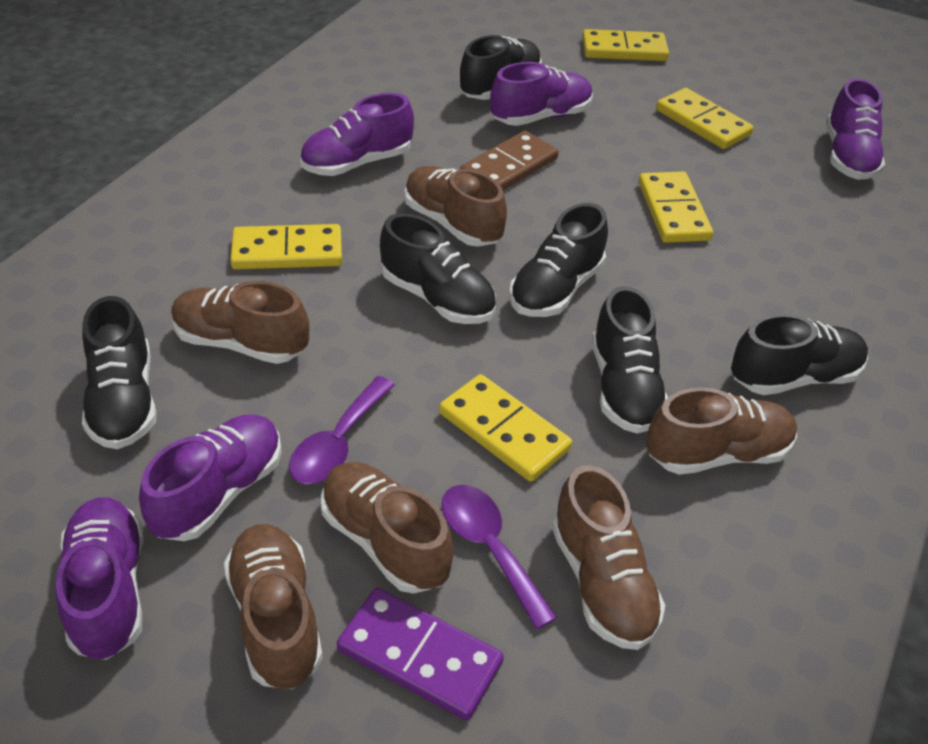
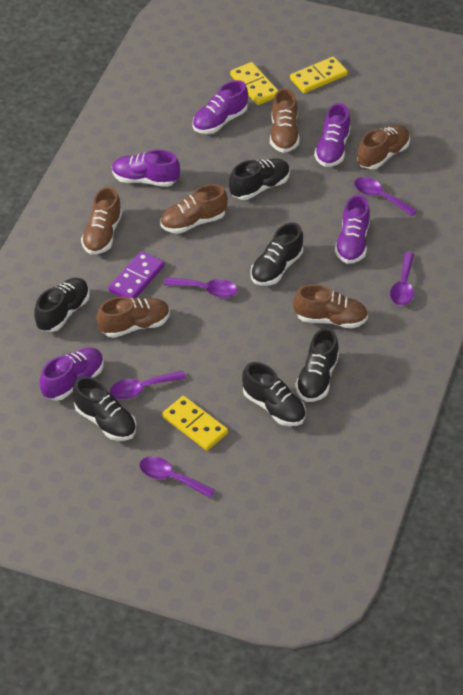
brown domino: 1 -> 0
purple spoon: 2 -> 5
yellow domino: 5 -> 3

